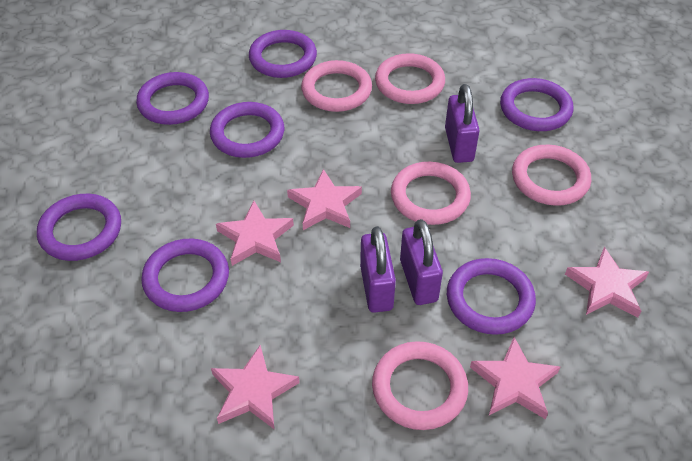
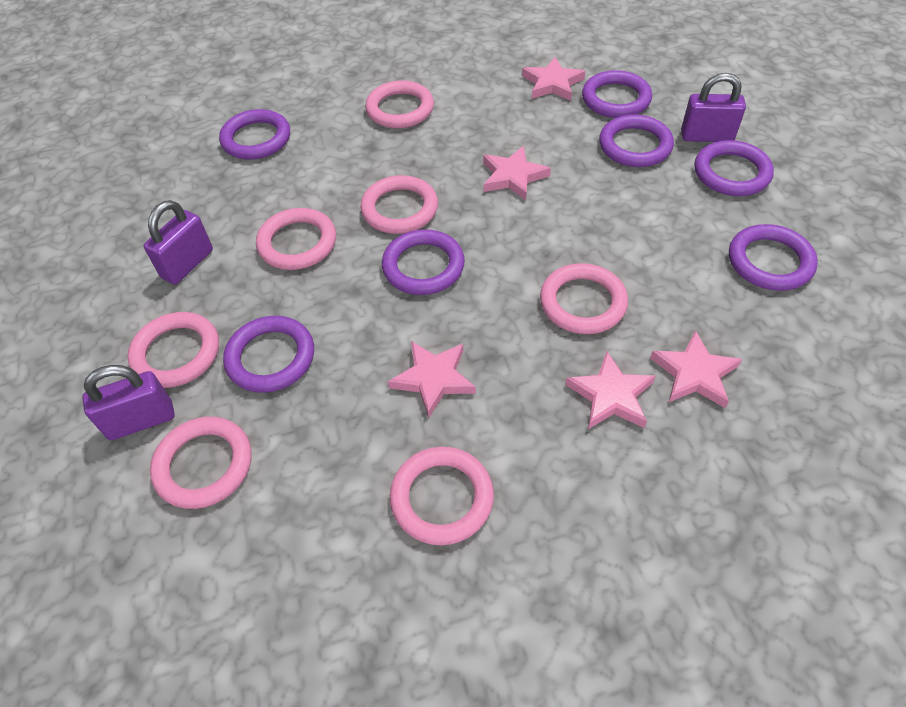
pink ring: 5 -> 7

